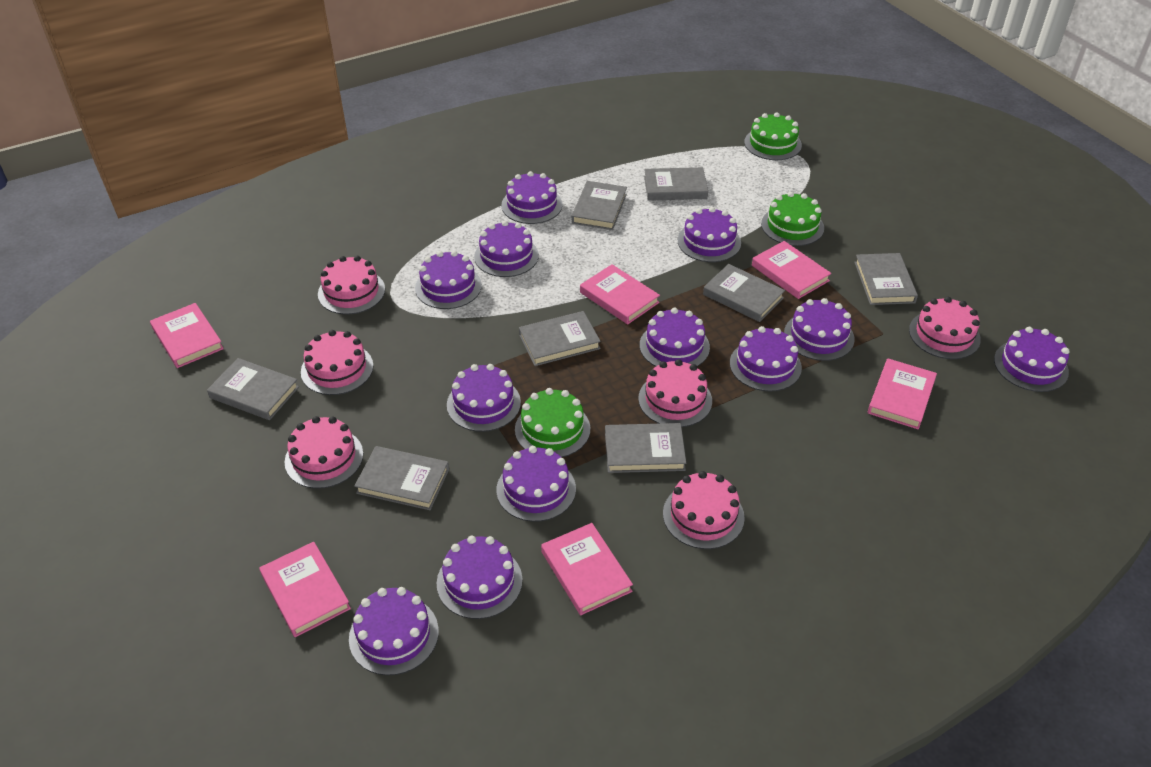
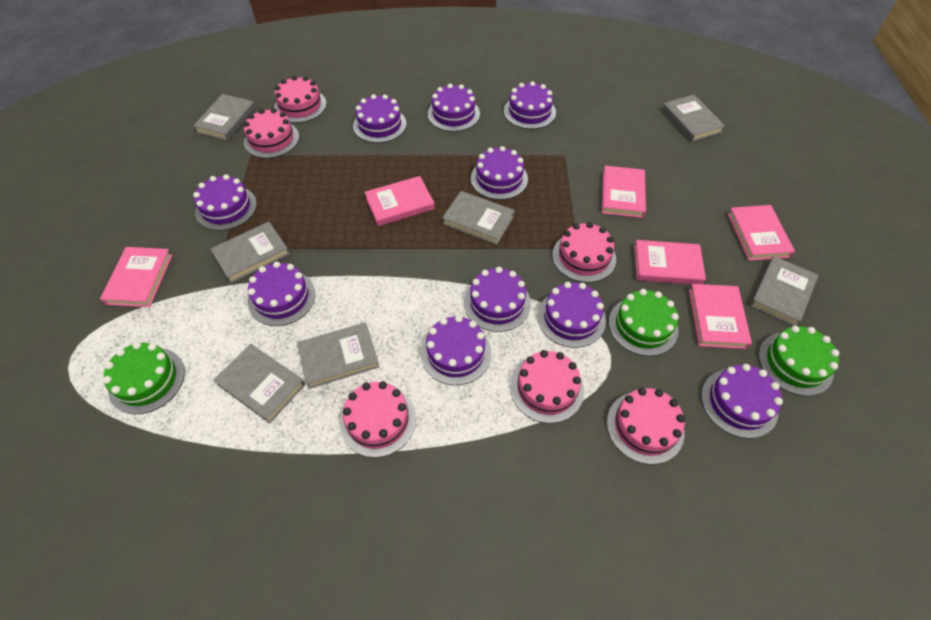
grey book: 8 -> 7
purple cake: 12 -> 10

